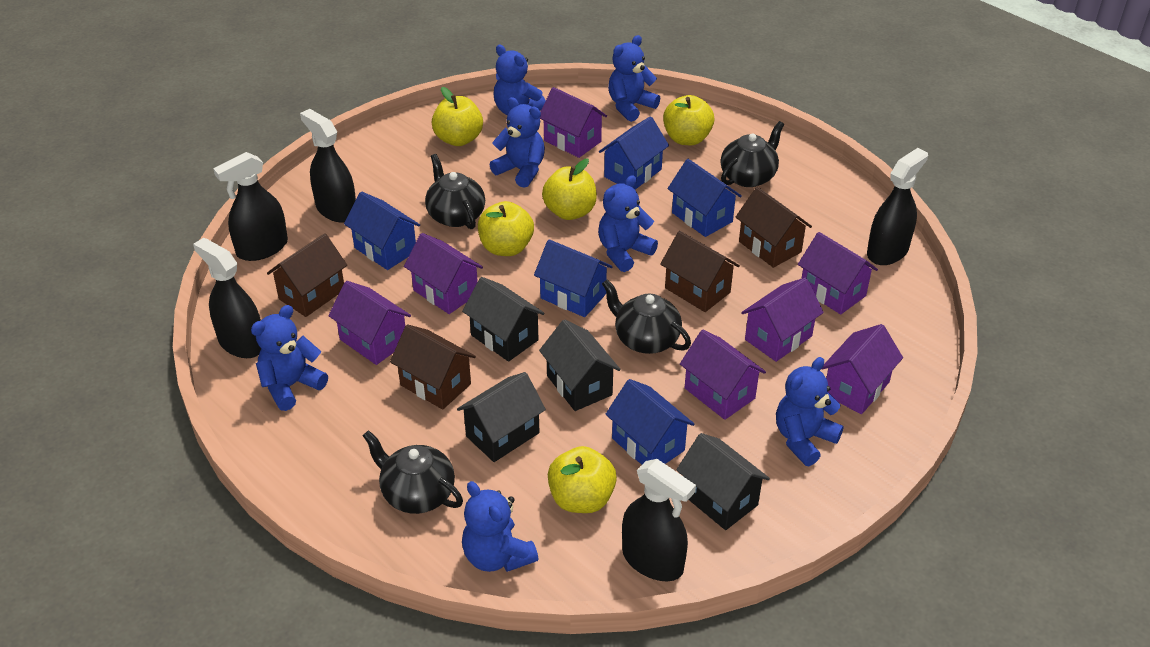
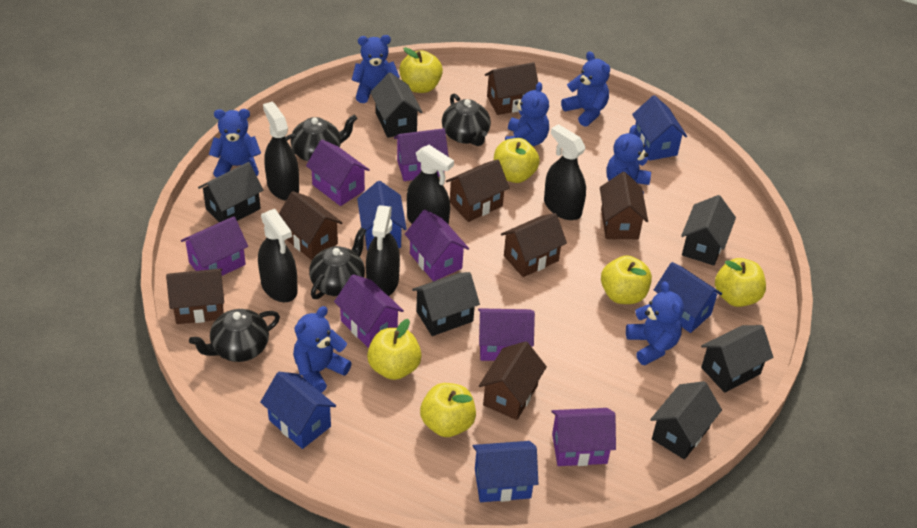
black house: 4 -> 6
brown house: 4 -> 7
yellow apple: 5 -> 6

